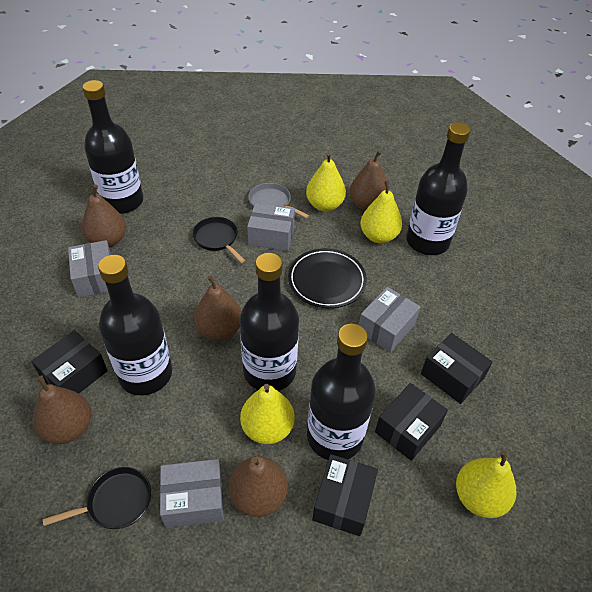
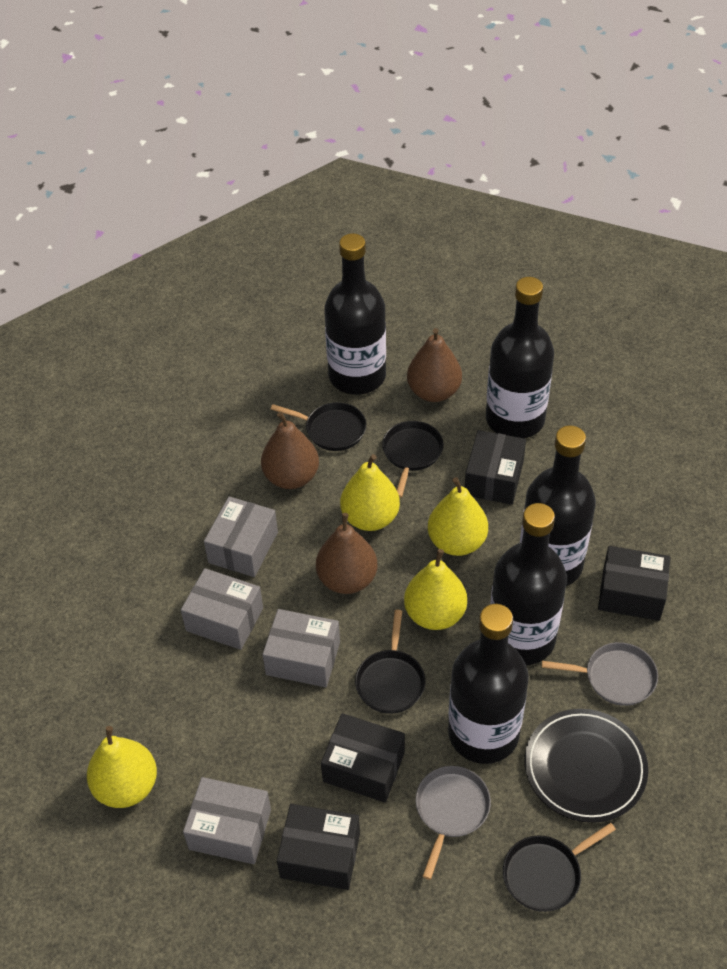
black pan: 2 -> 4
brown pear: 5 -> 3
grey pan: 1 -> 2

